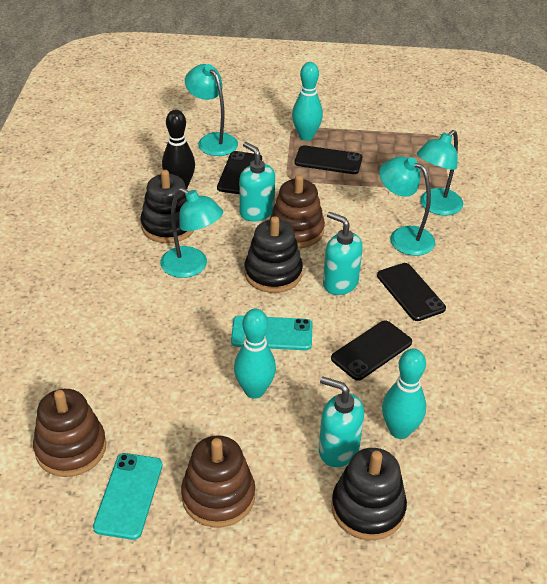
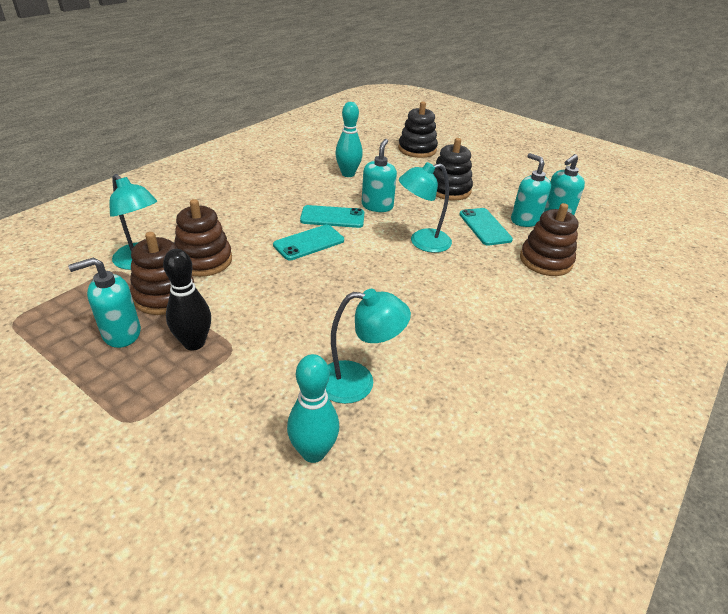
black phone: 4 -> 0
black stacking toy: 3 -> 2
turquoise bowling pin: 3 -> 2
turquoise lamp: 4 -> 3
turquoise phone: 2 -> 3
turquoise soap dispenser: 3 -> 4

